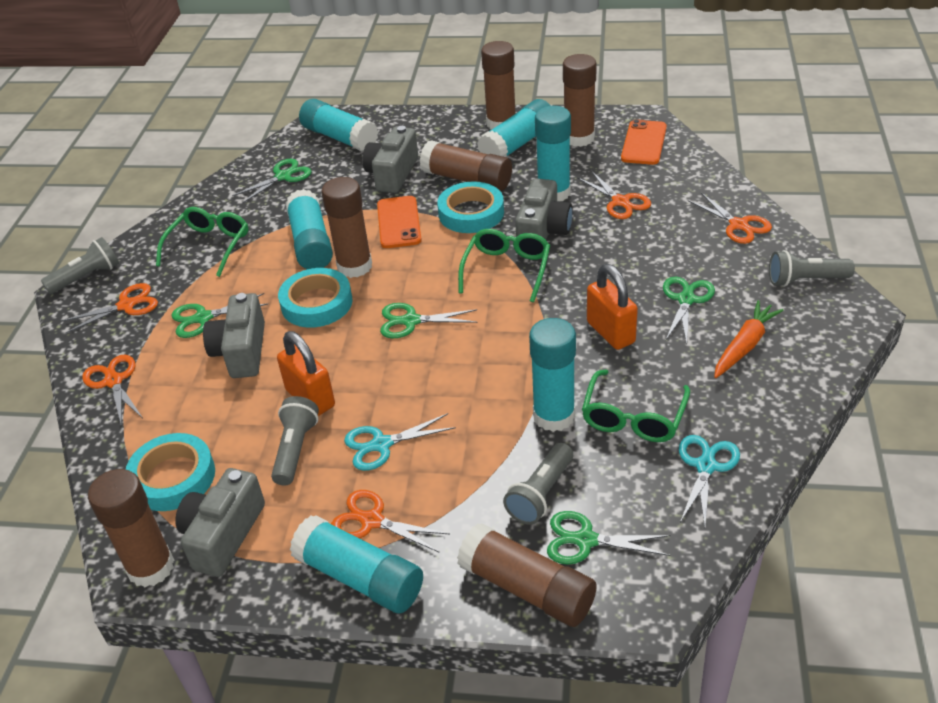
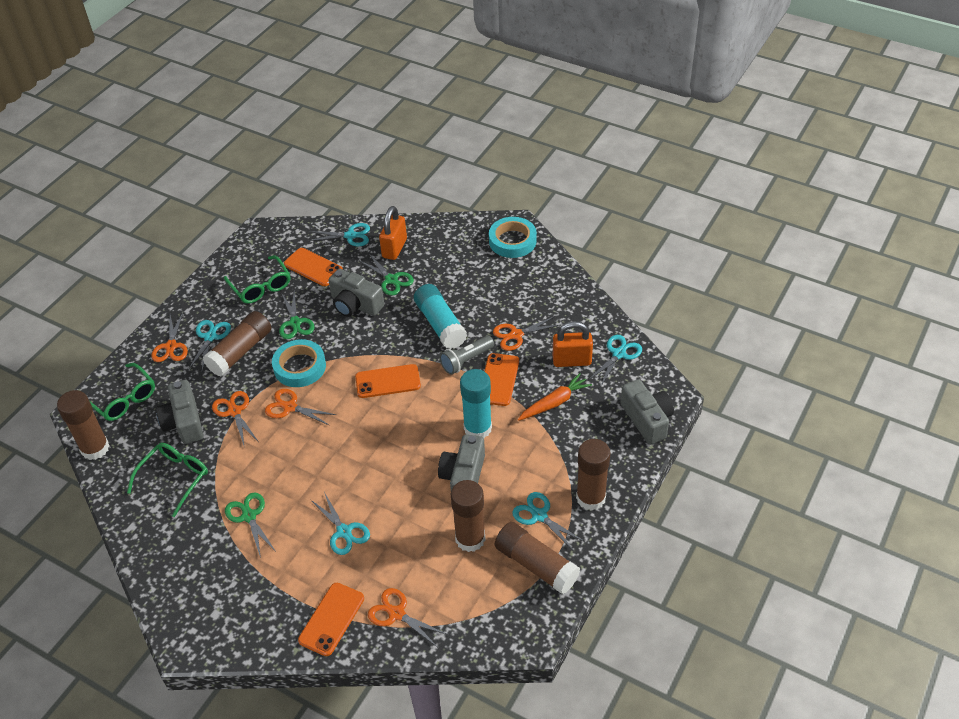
brown glue stick: 6 -> 5
green scissors: 5 -> 3
grey flashlight: 4 -> 1
orange phone: 2 -> 4
turquoise glue stick: 6 -> 2
turquoise scissors: 2 -> 5
turquoise tape: 3 -> 2

